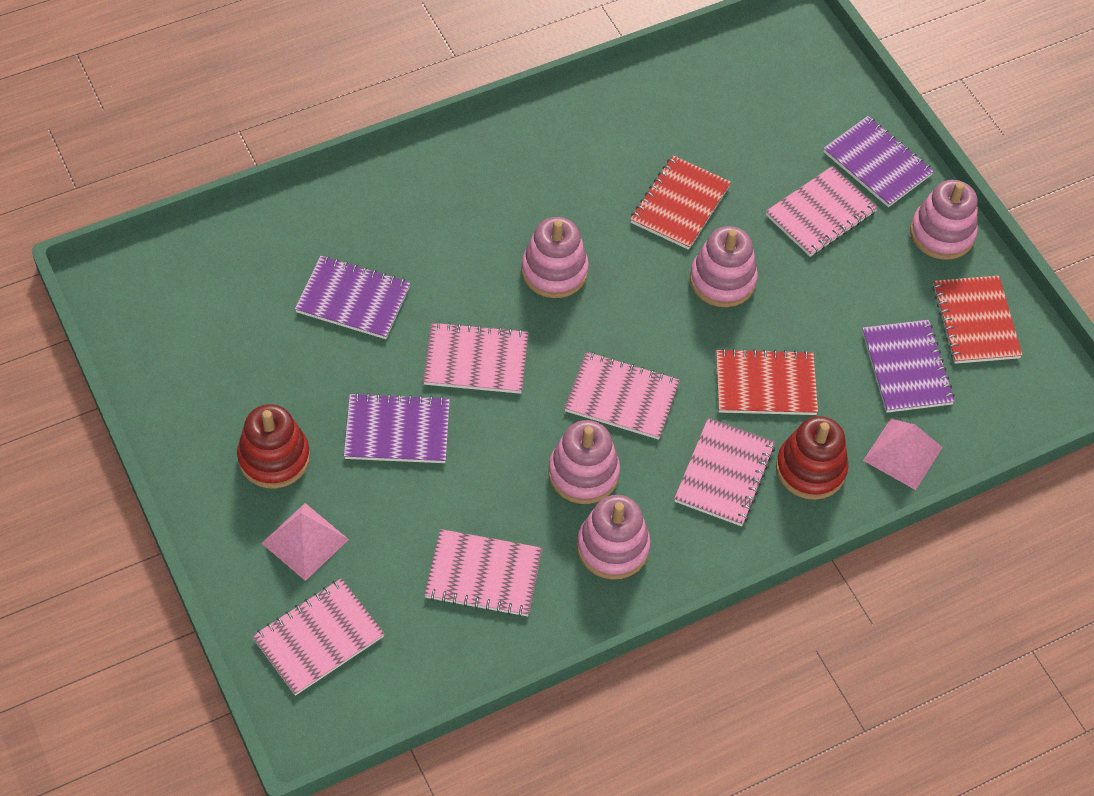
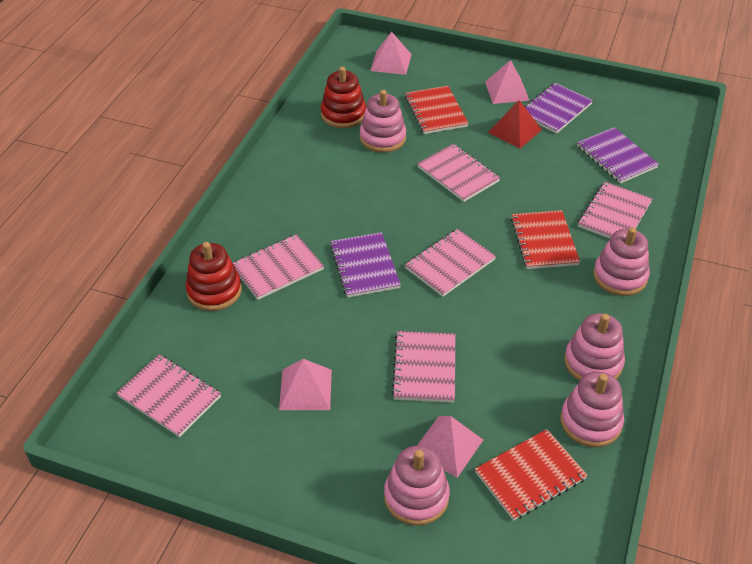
pink pyramid: 2 -> 4
purple notebook: 4 -> 3
red pyramid: 0 -> 1

